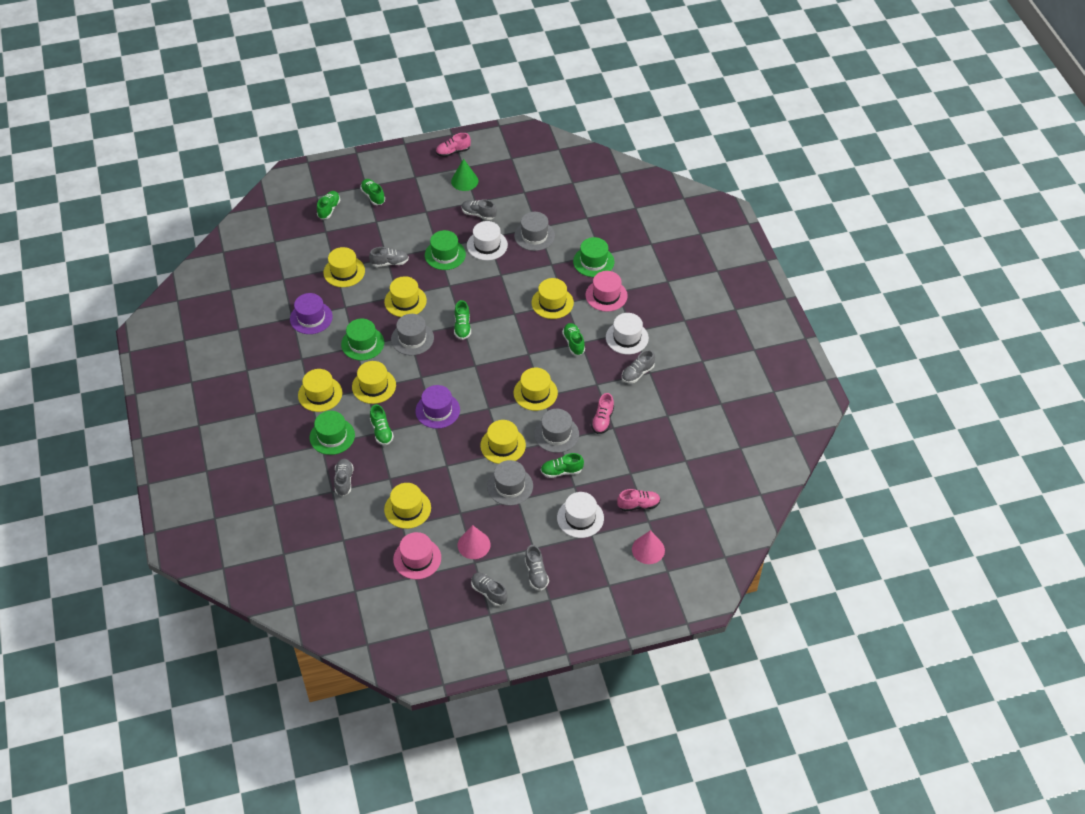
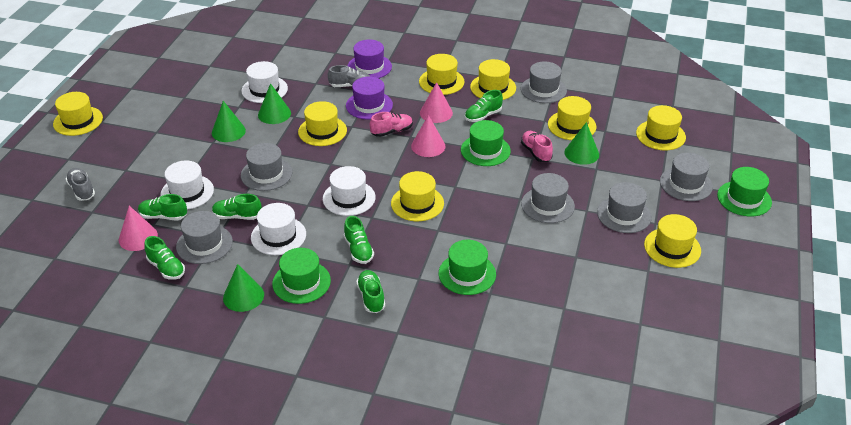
green cone: 1 -> 4
grey hat: 4 -> 6
grey shoe: 6 -> 2
pink cone: 2 -> 3
pink hat: 2 -> 0
pink shoe: 3 -> 2
white hat: 3 -> 4

